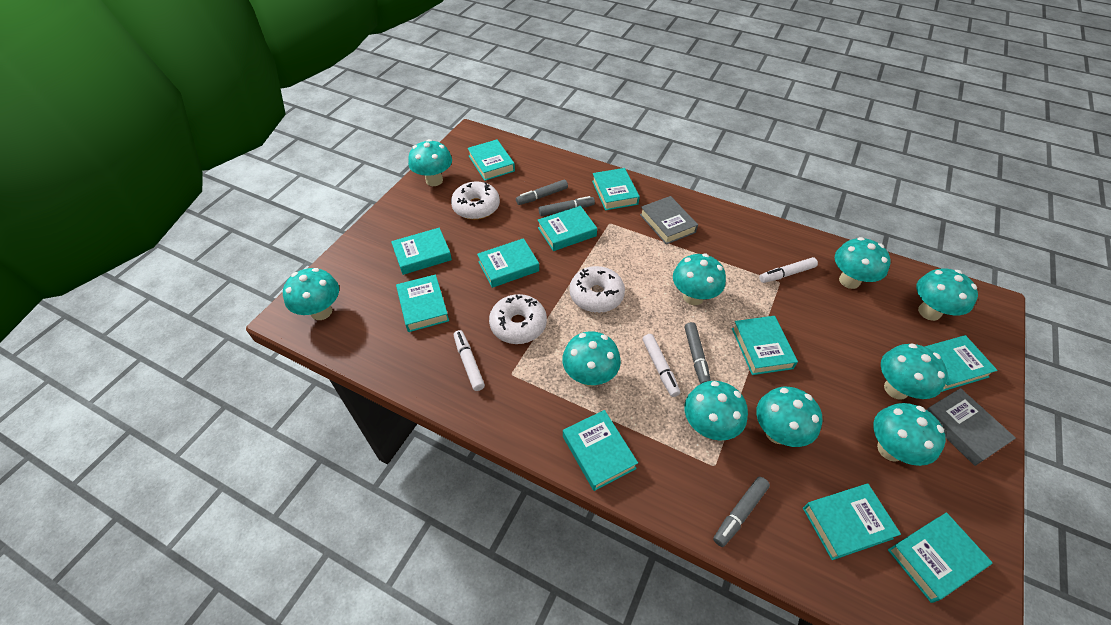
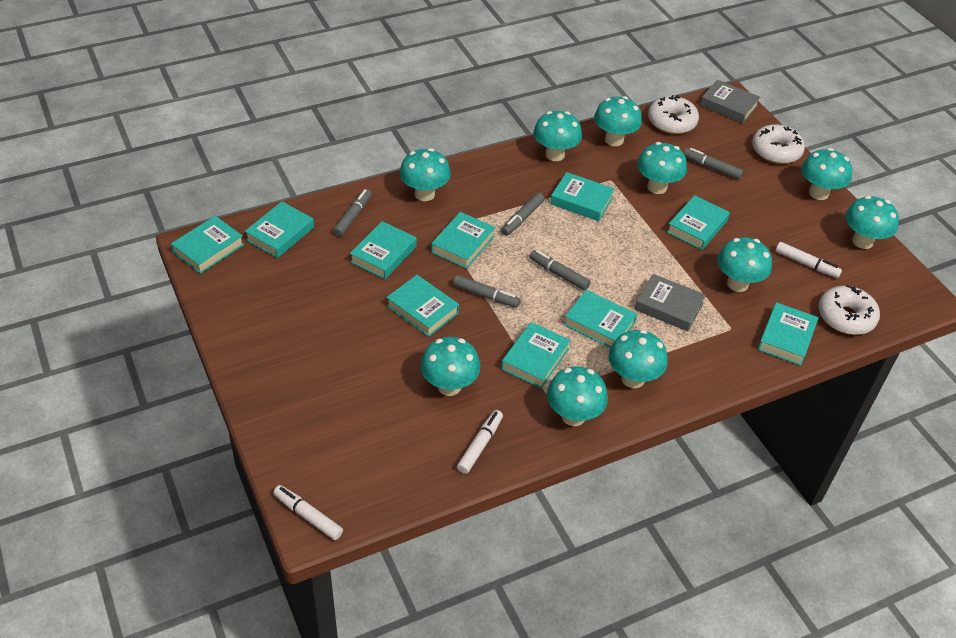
grey marker: 4 -> 5
turquoise book: 11 -> 10

